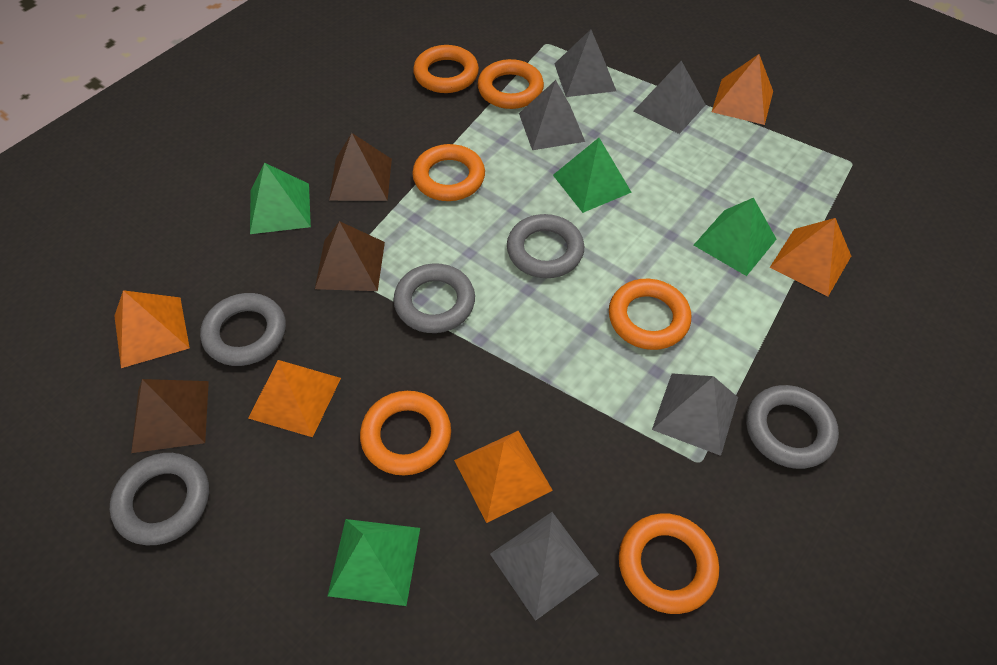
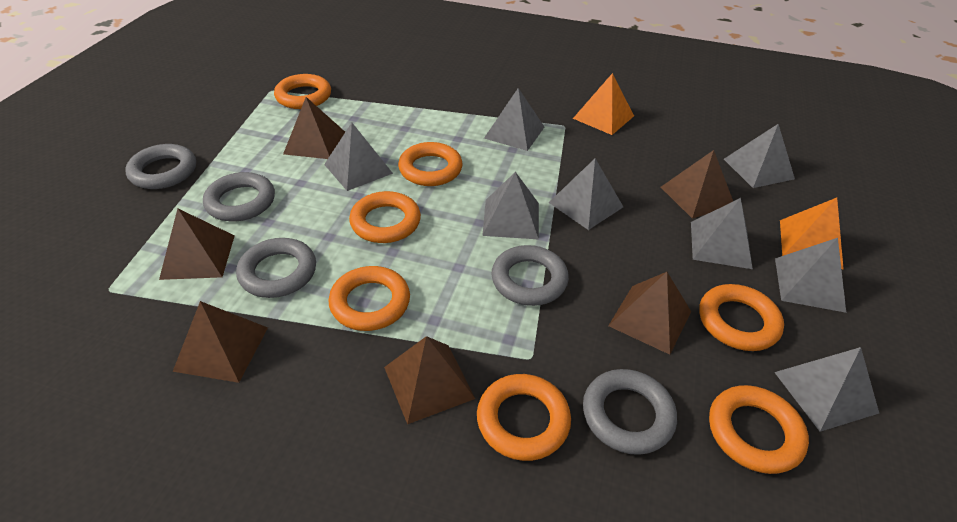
brown pyramid: 3 -> 6
green pyramid: 4 -> 0
grey pyramid: 5 -> 8
orange pyramid: 5 -> 2
orange ring: 6 -> 7

